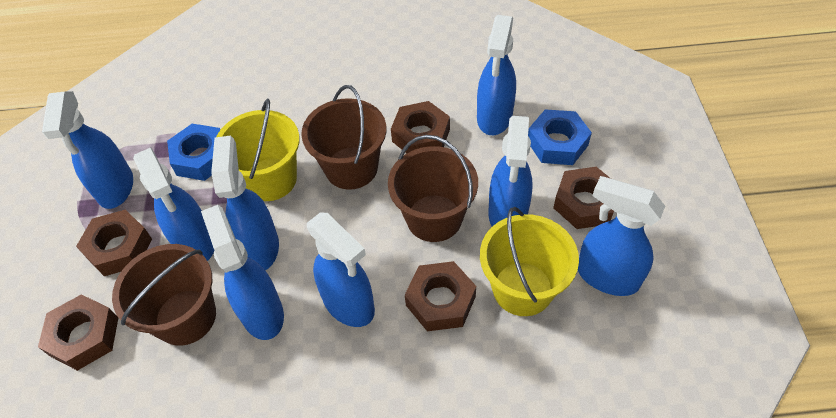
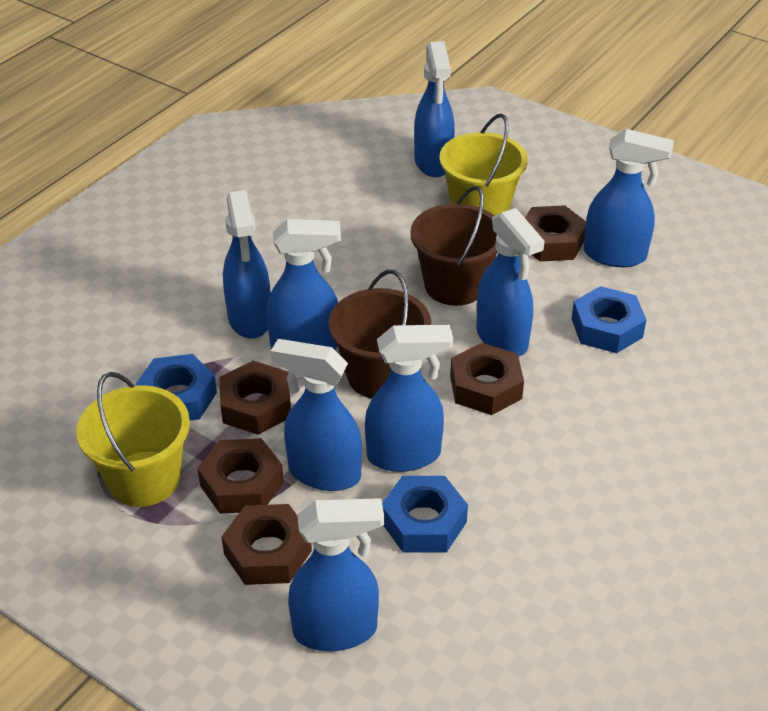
blue nut: 2 -> 3
brown bucket: 3 -> 2

